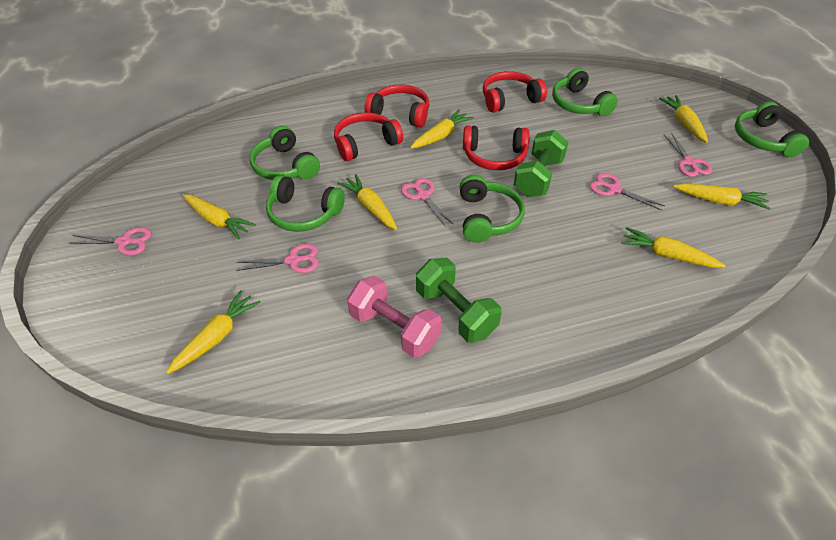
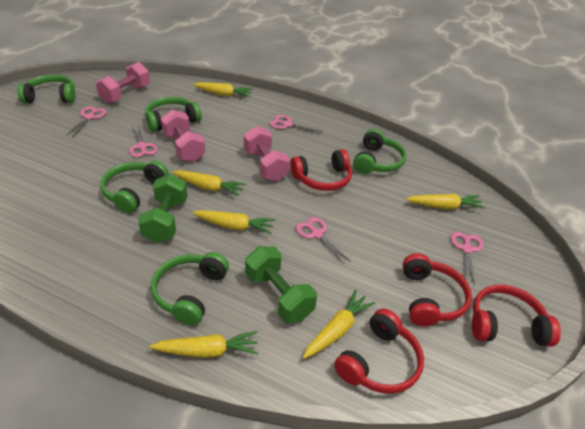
pink dumbbell: 1 -> 3
yellow carrot: 7 -> 6

